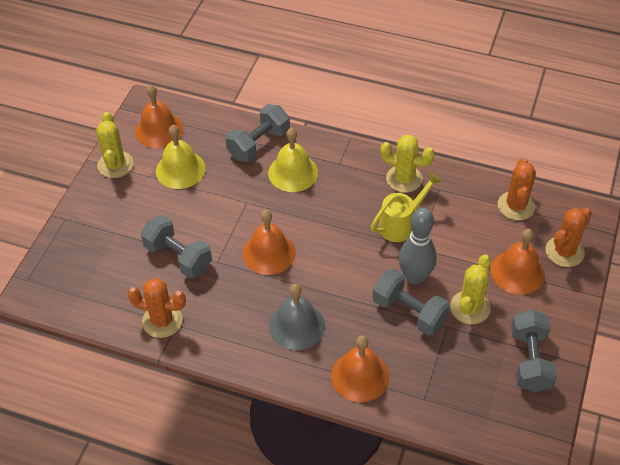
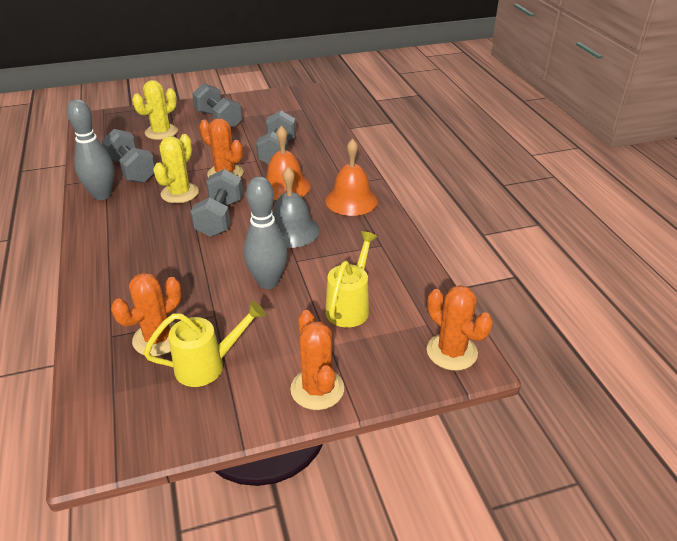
grey bowling pin: 1 -> 2
orange bell: 4 -> 2
orange cactus: 3 -> 4
yellow bell: 2 -> 0
yellow cactus: 3 -> 2
yellow watering can: 1 -> 2

